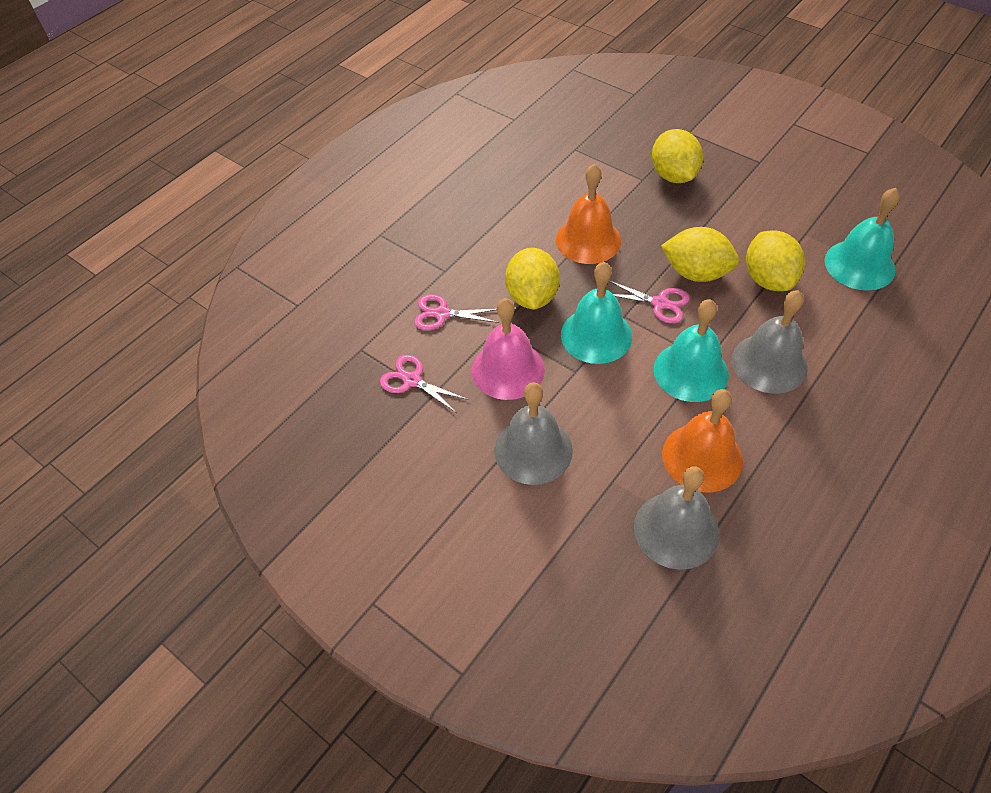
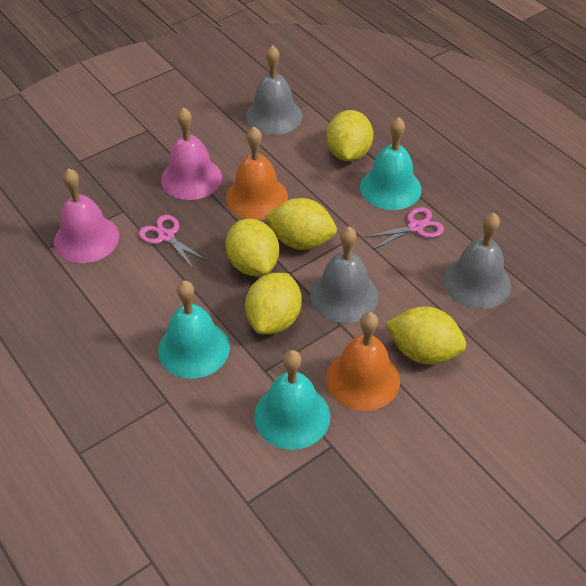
pink bell: 1 -> 2
pink scissors: 3 -> 2
yellow lemon: 4 -> 5

